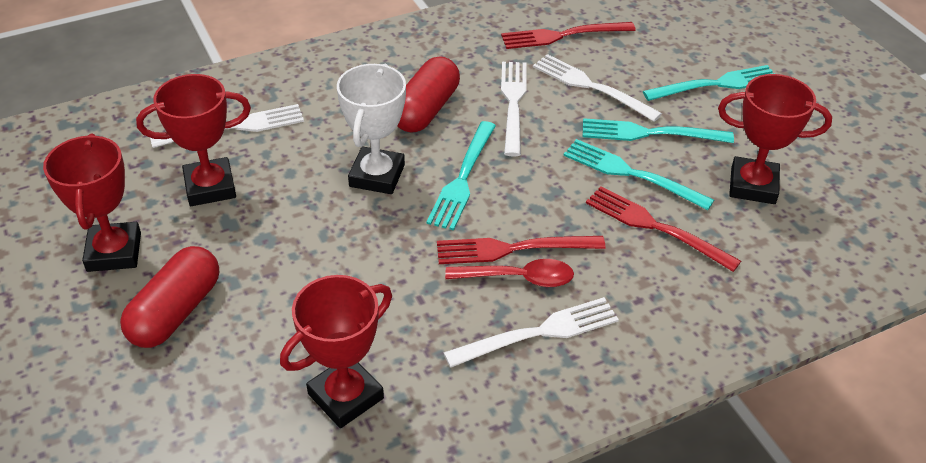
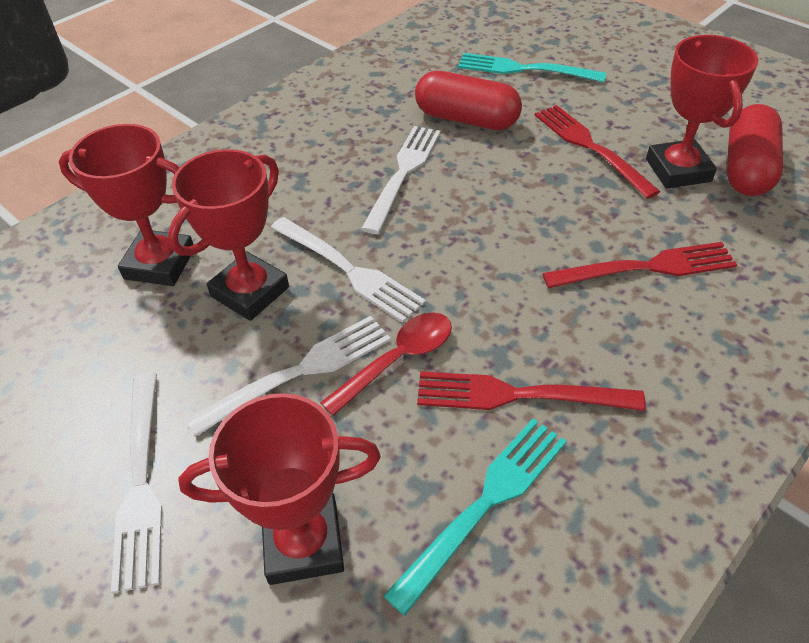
turquoise fork: 4 -> 2
white trophy: 1 -> 0

